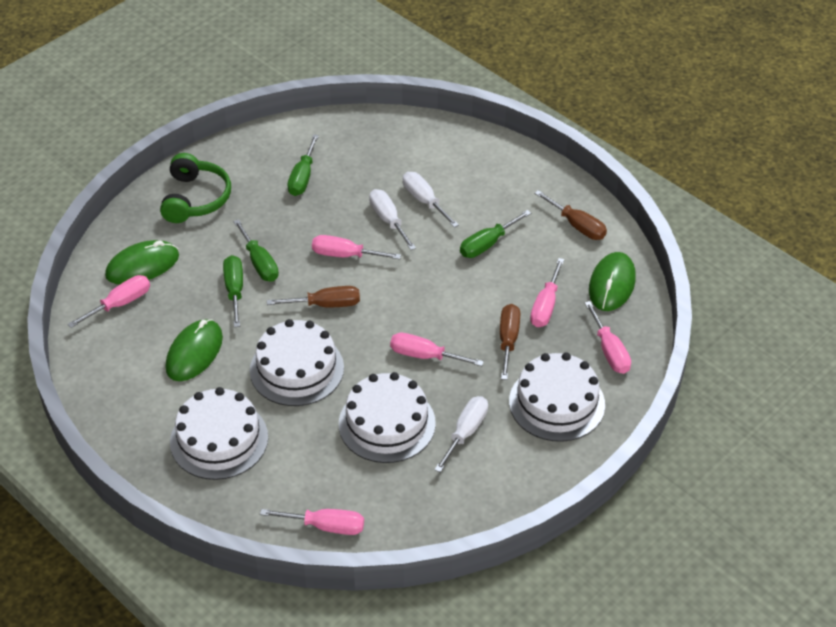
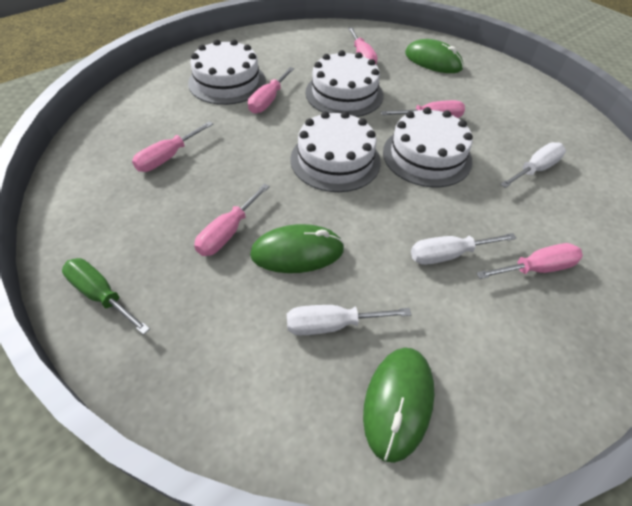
brown screwdriver: 3 -> 0
green headphones: 1 -> 0
green screwdriver: 4 -> 1

